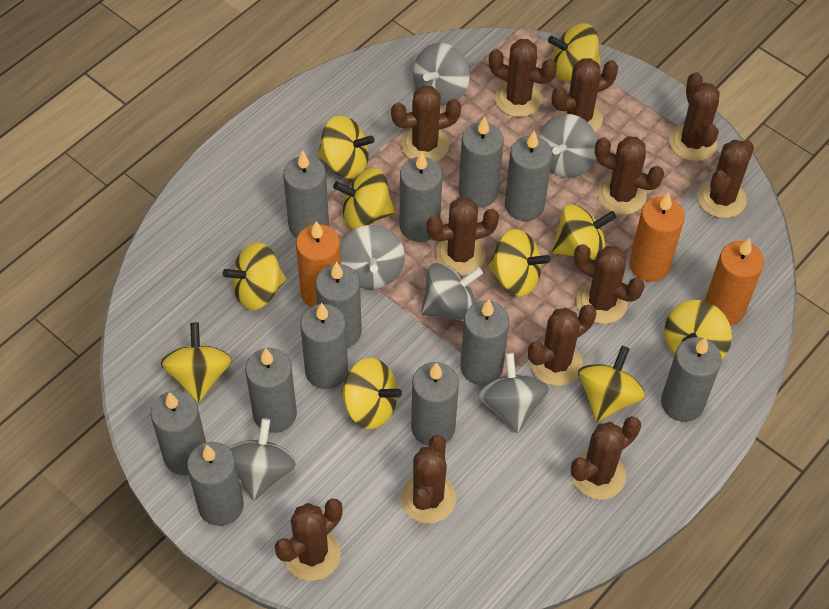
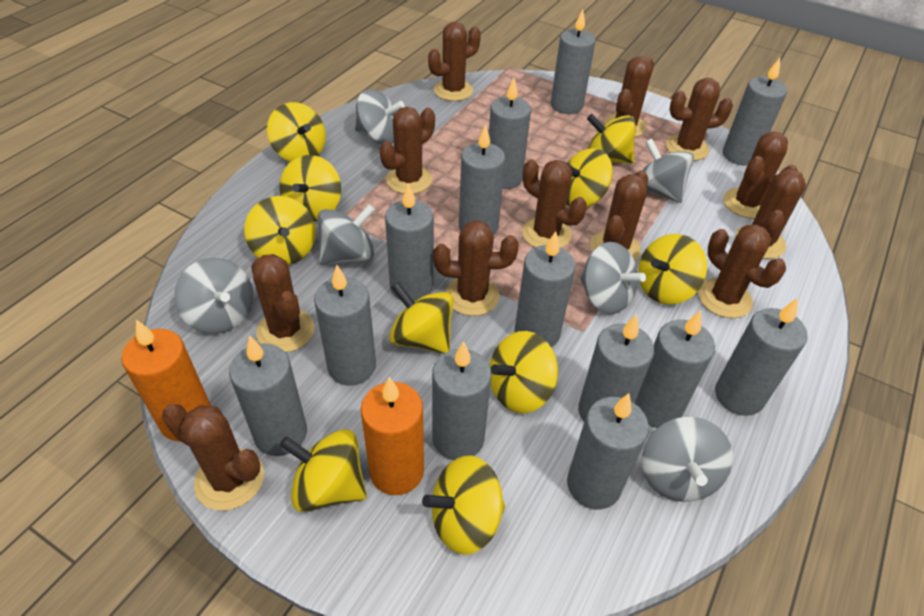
grey candle: 12 -> 13
orange candle: 3 -> 2

